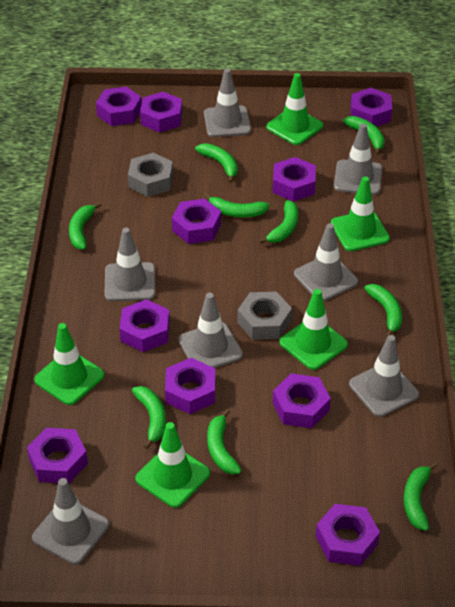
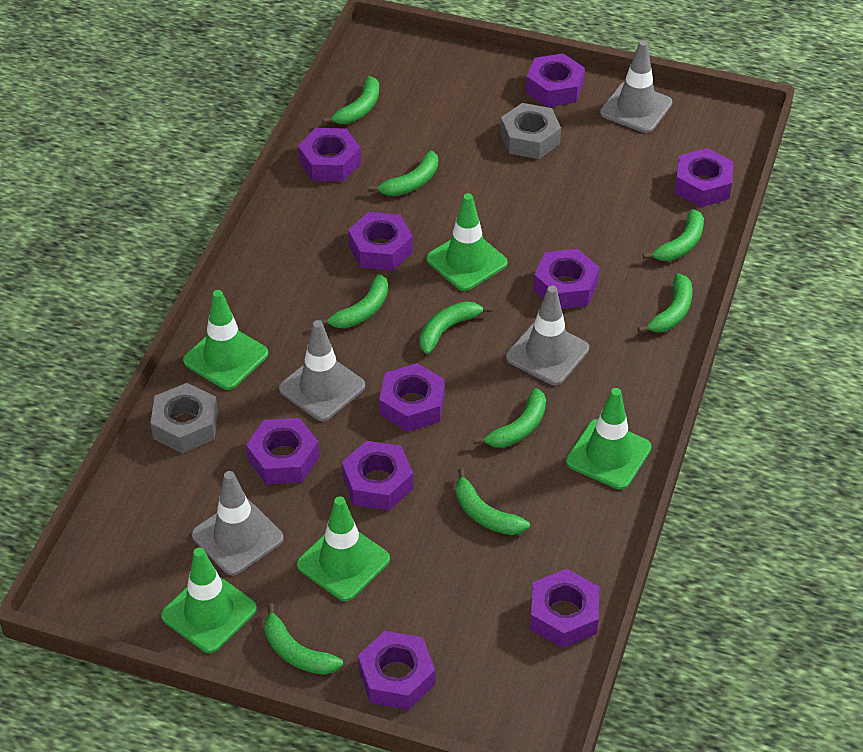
grey traffic cone: 7 -> 4

